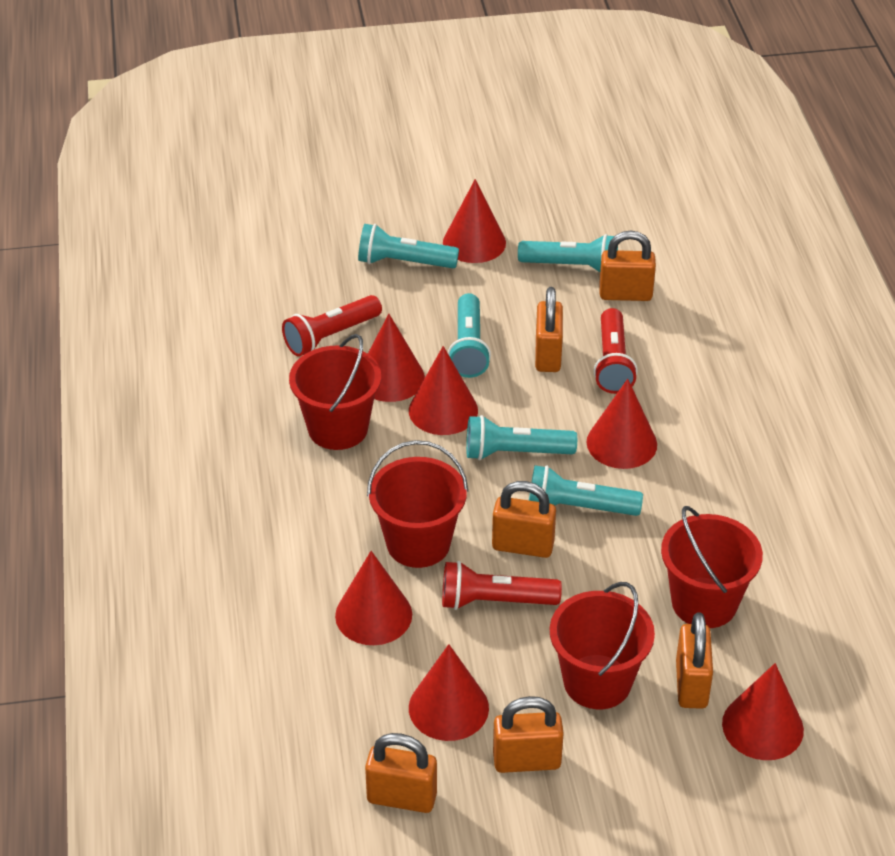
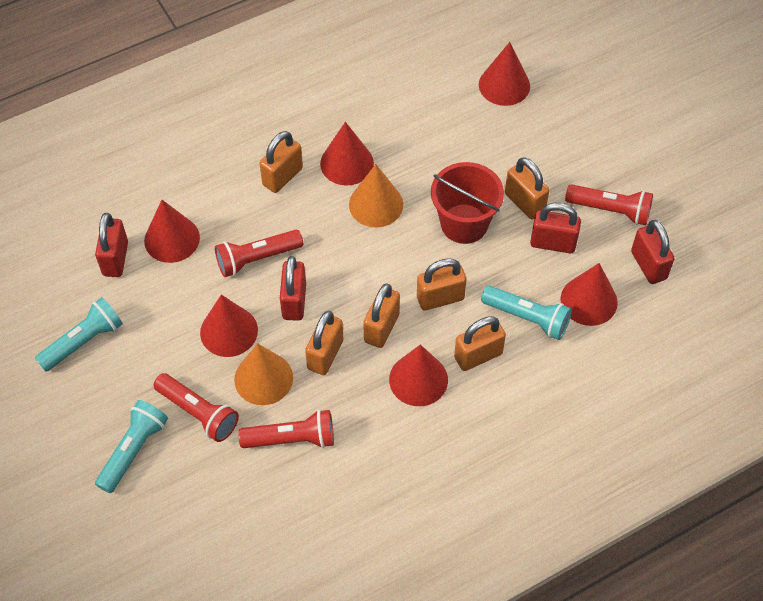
orange cone: 0 -> 2
red bucket: 4 -> 1
red cone: 7 -> 6
red flashlight: 3 -> 4
red padlock: 0 -> 4
turquoise flashlight: 5 -> 3

